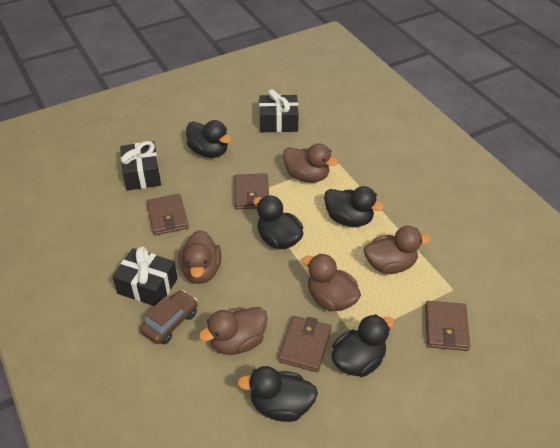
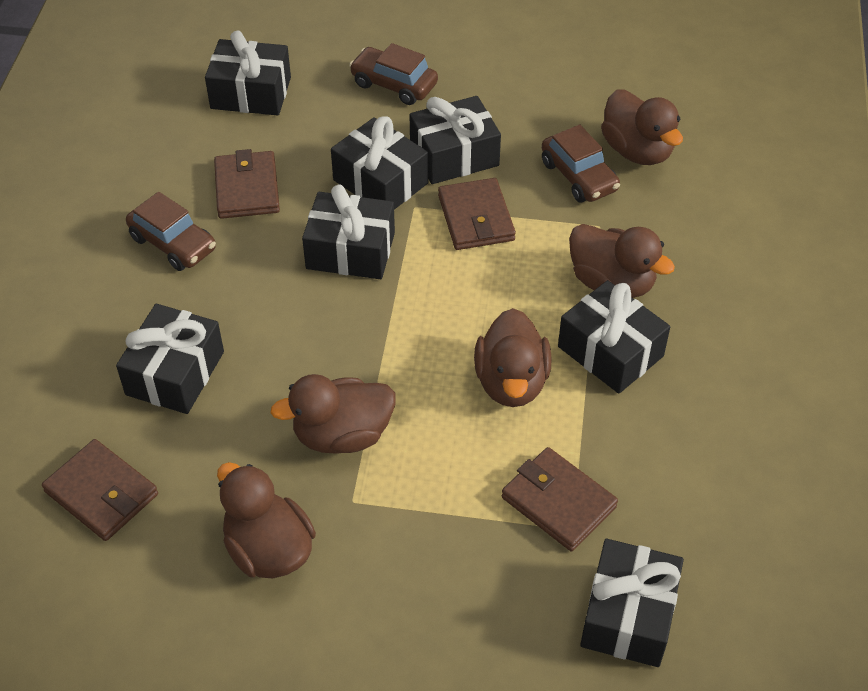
black duck: 5 -> 0
black gift: 3 -> 7
brown car: 1 -> 3

